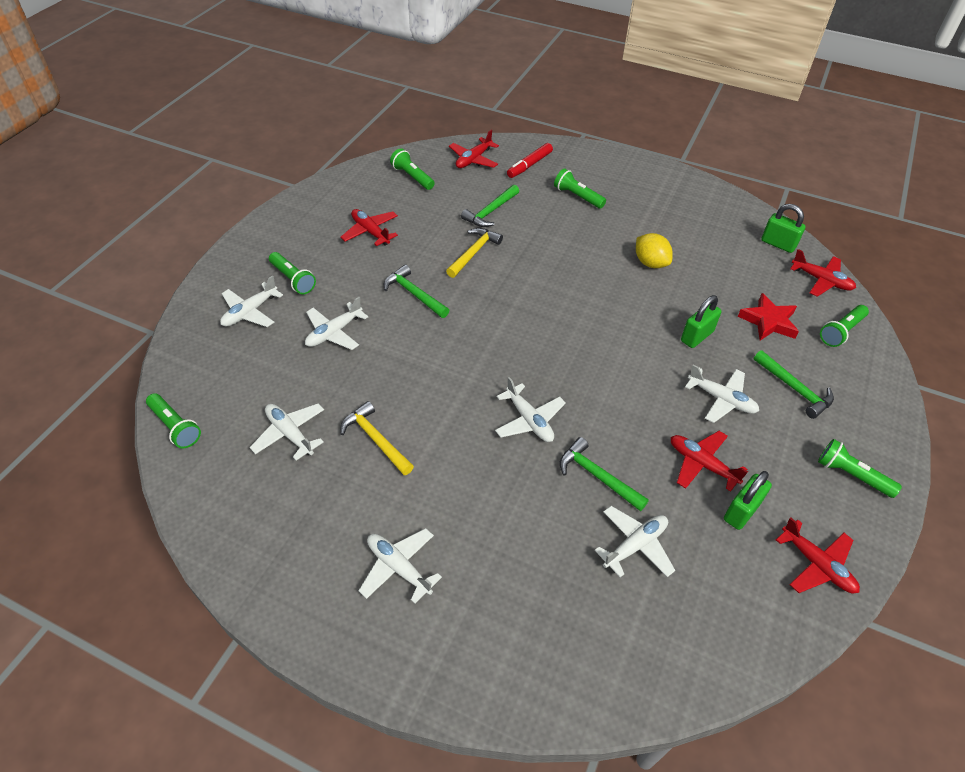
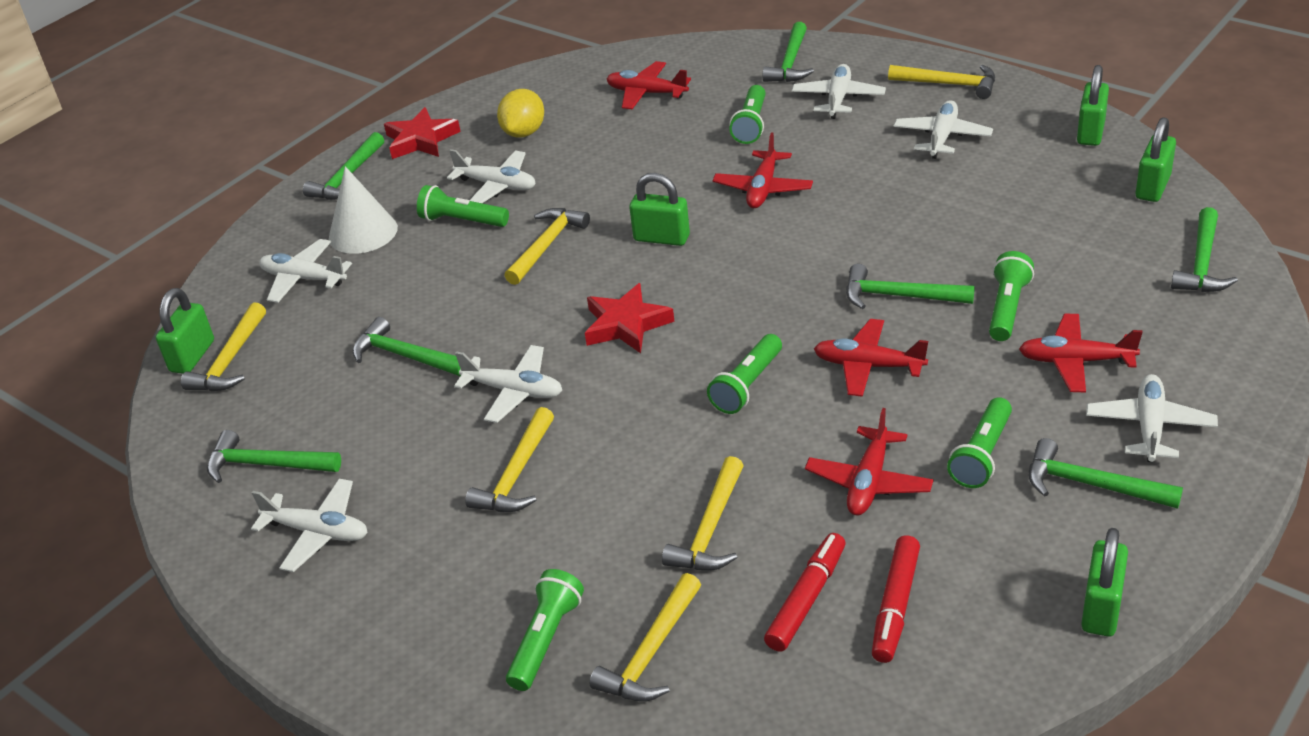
green hammer: 4 -> 7
green padlock: 3 -> 5
red marker: 1 -> 2
red star: 1 -> 2
white cone: 0 -> 1
yellow hammer: 2 -> 6

